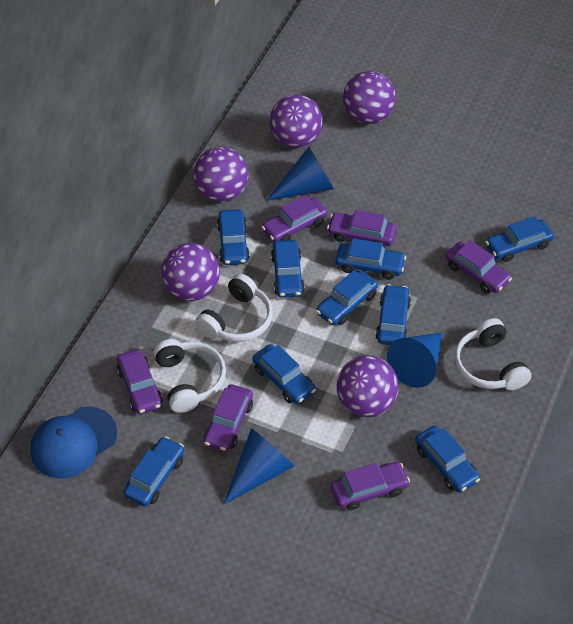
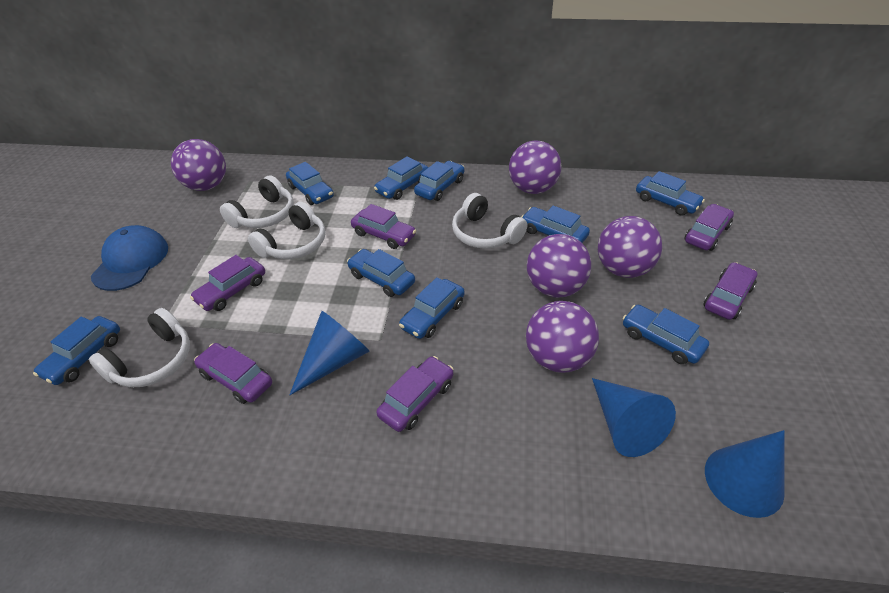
white headphones: 3 -> 4

